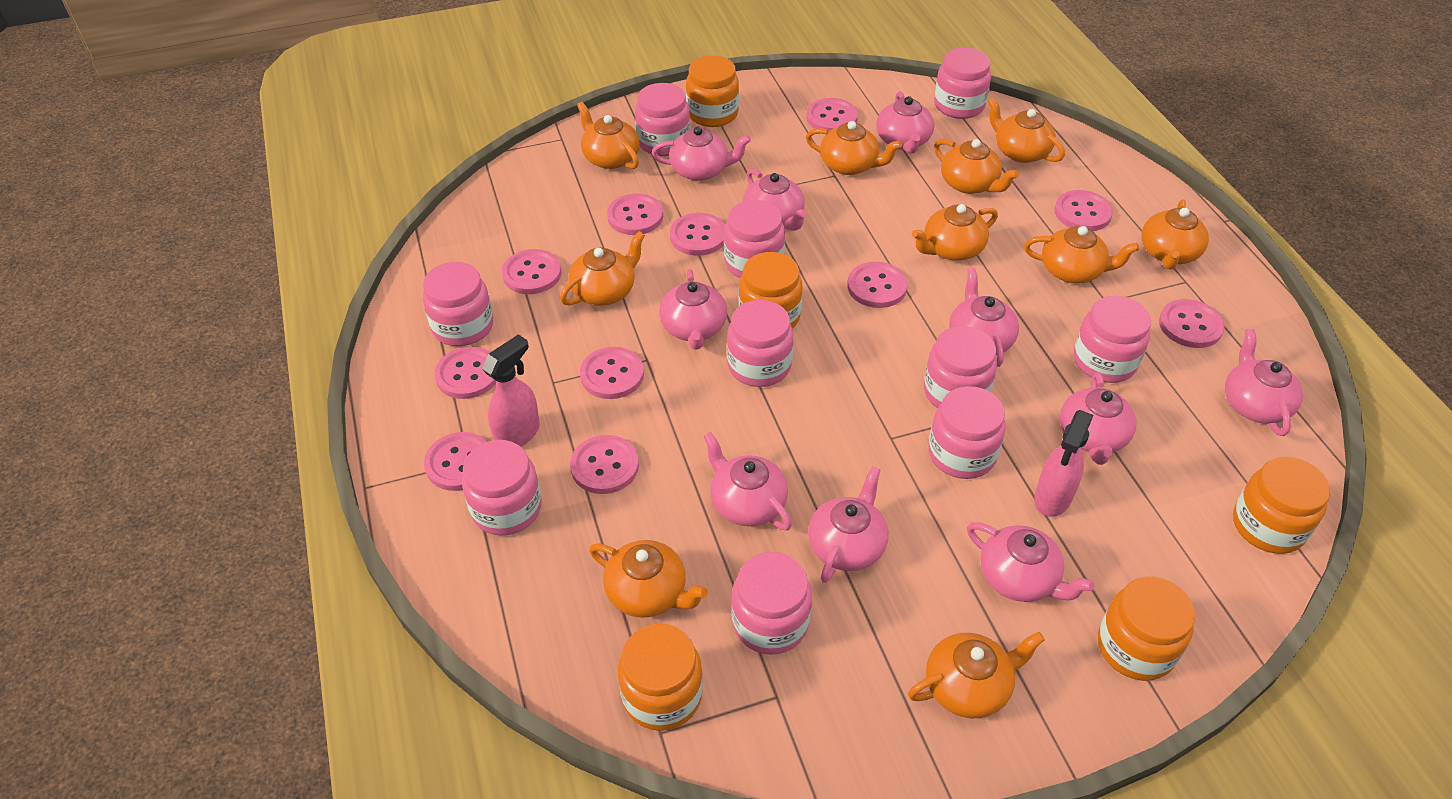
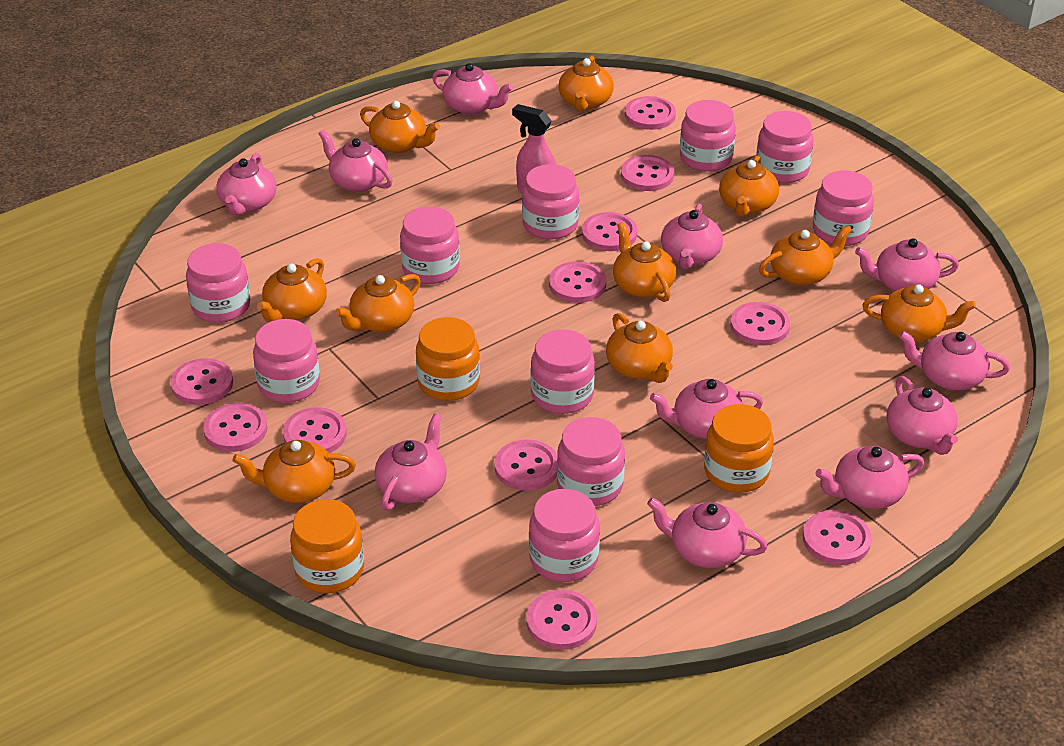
orange jar: 5 -> 3
pink spray bottle: 2 -> 1
pink teapot: 10 -> 11

